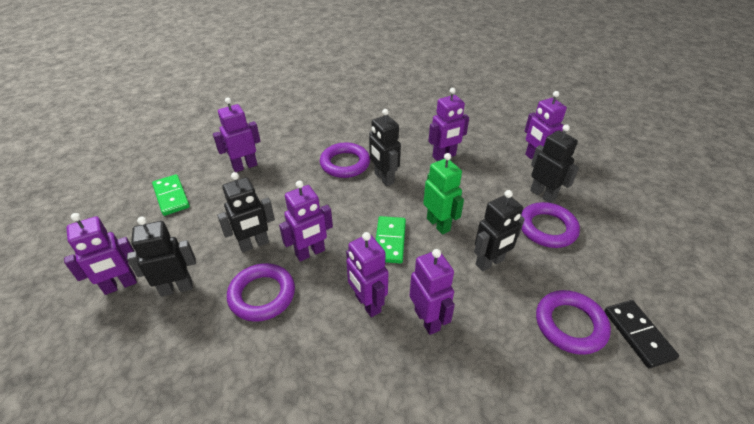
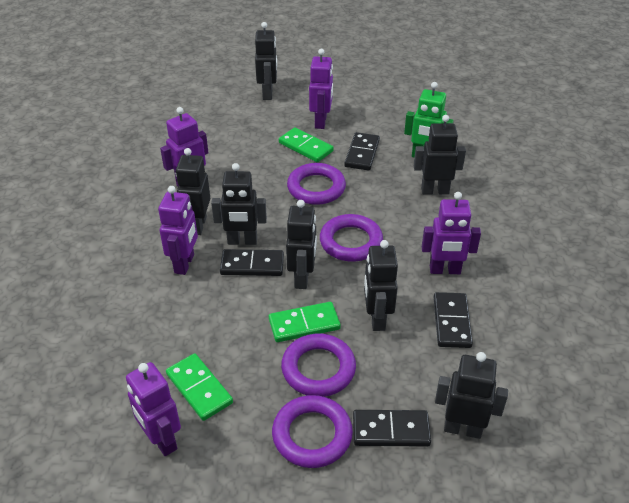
black domino: 1 -> 4
black robot: 5 -> 7
green domino: 2 -> 3
purple robot: 7 -> 5

